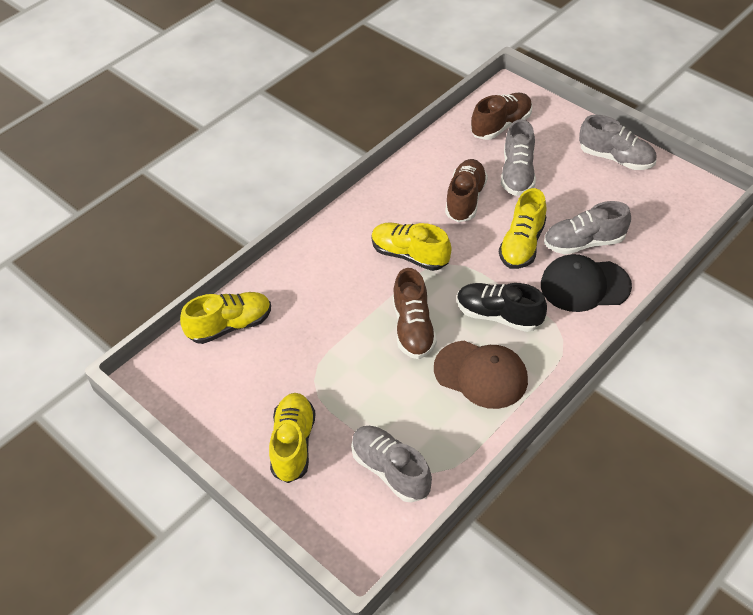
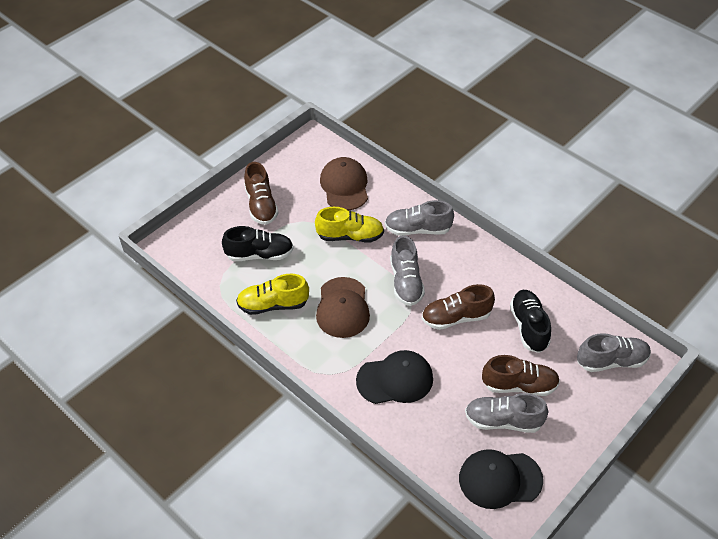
black cap: 1 -> 2
black shoe: 1 -> 2
brown cap: 1 -> 2
yellow shoe: 4 -> 2

